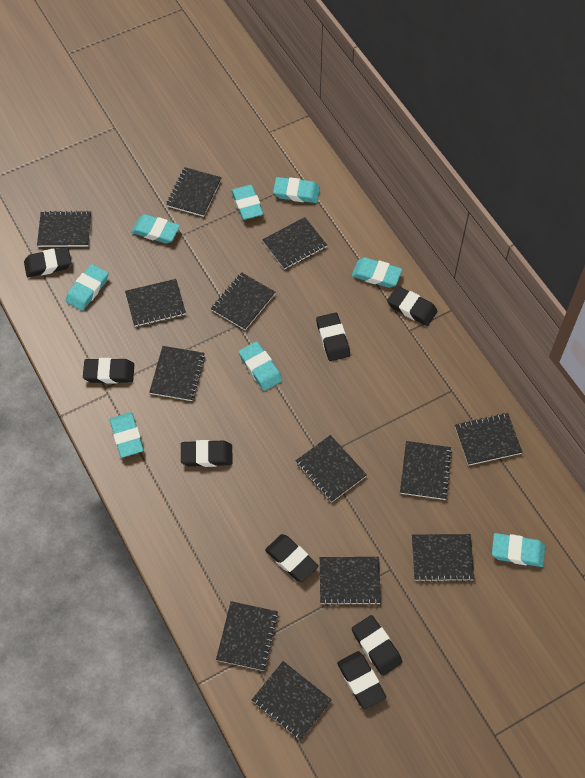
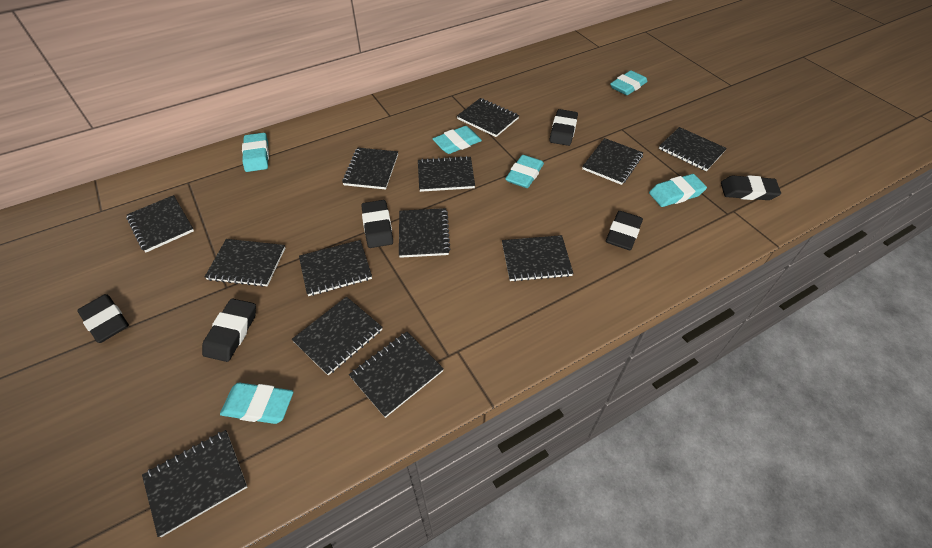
black eraser: 8 -> 6
turquoise eraser: 8 -> 6

